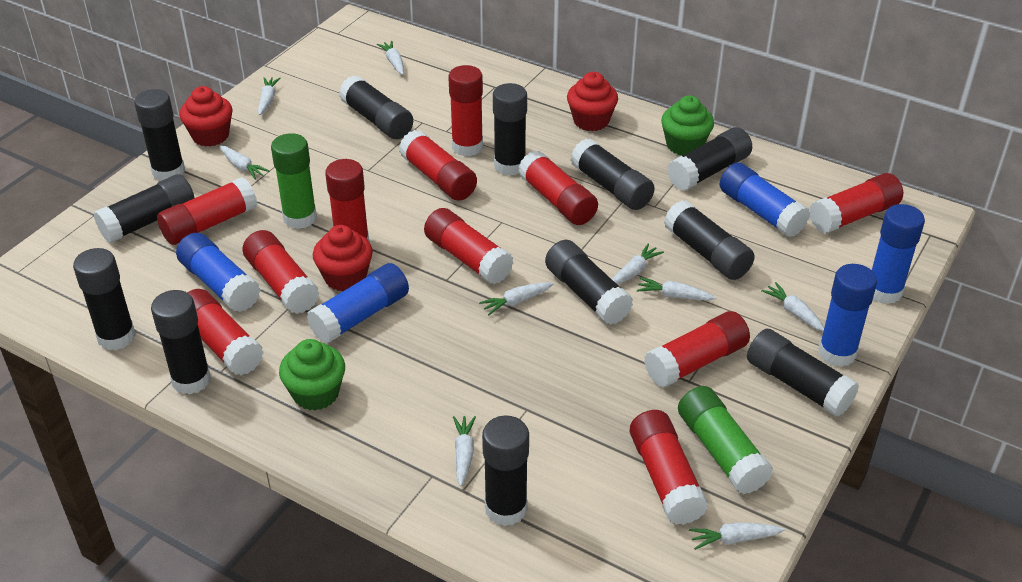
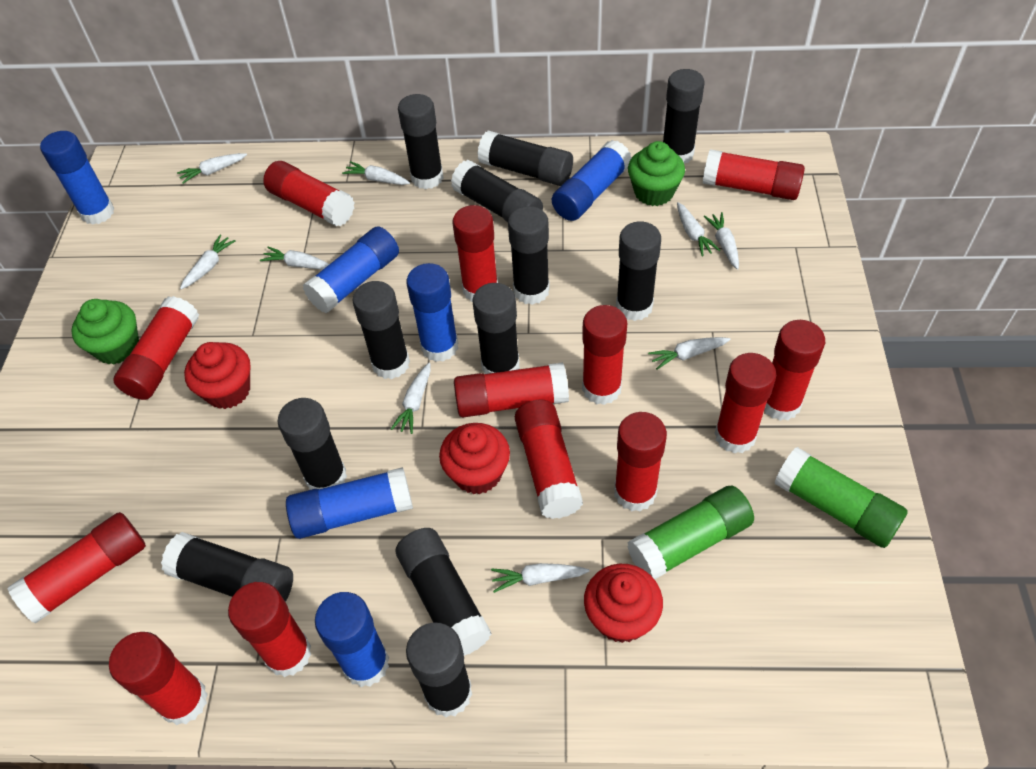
blue glue stick: 5 -> 6
red glue stick: 11 -> 13

